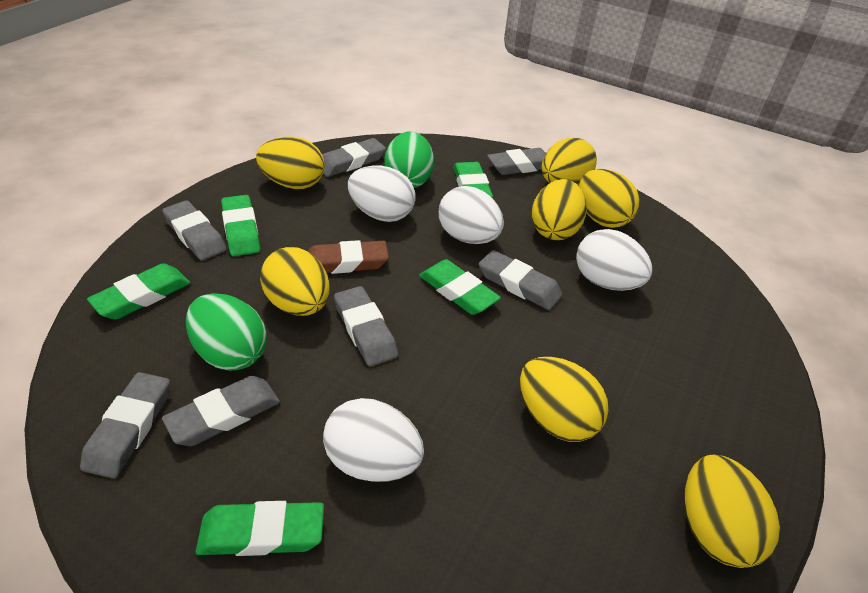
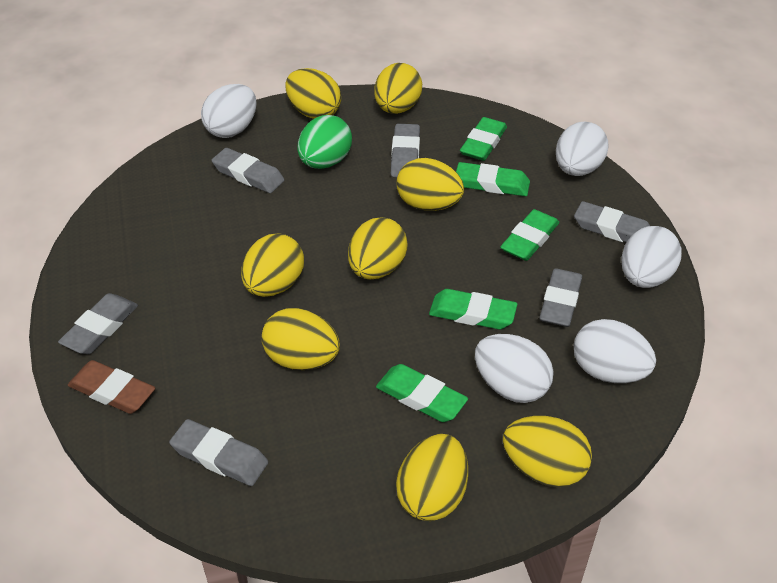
green egg: 2 -> 1
grey eraser: 7 -> 6
white egg: 4 -> 5
yellow egg: 7 -> 8

